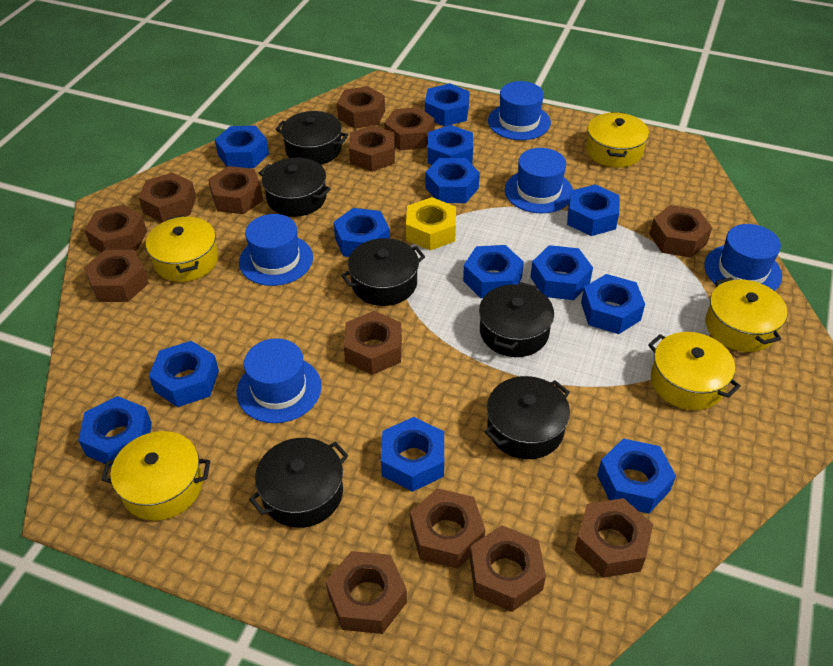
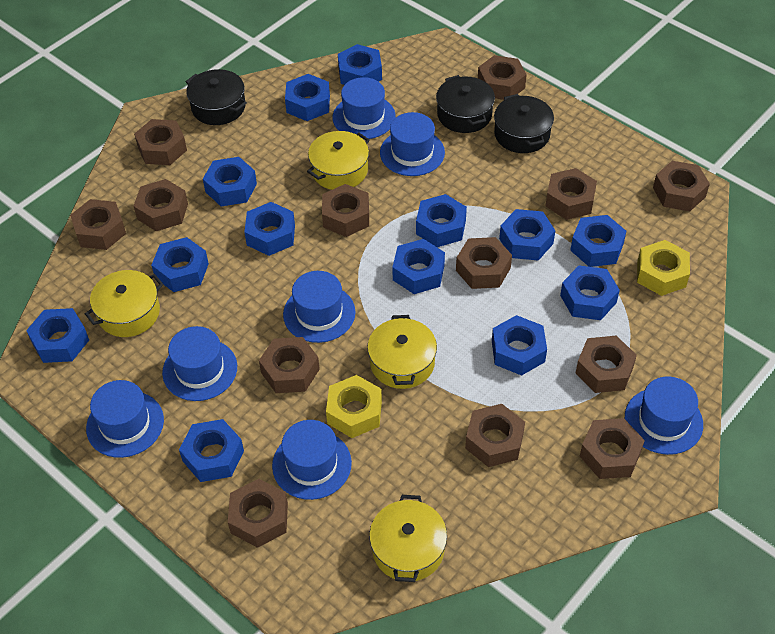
black pot: 6 -> 3
blue hat: 5 -> 7
yellow nut: 1 -> 2
yellow pot: 5 -> 4

